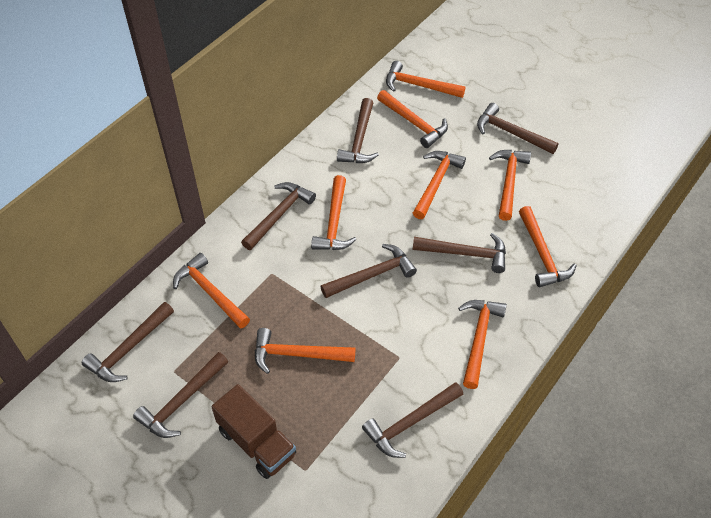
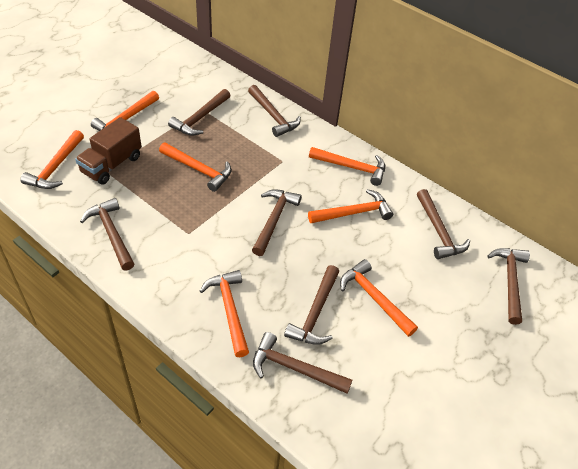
orange hammer: 9 -> 7

